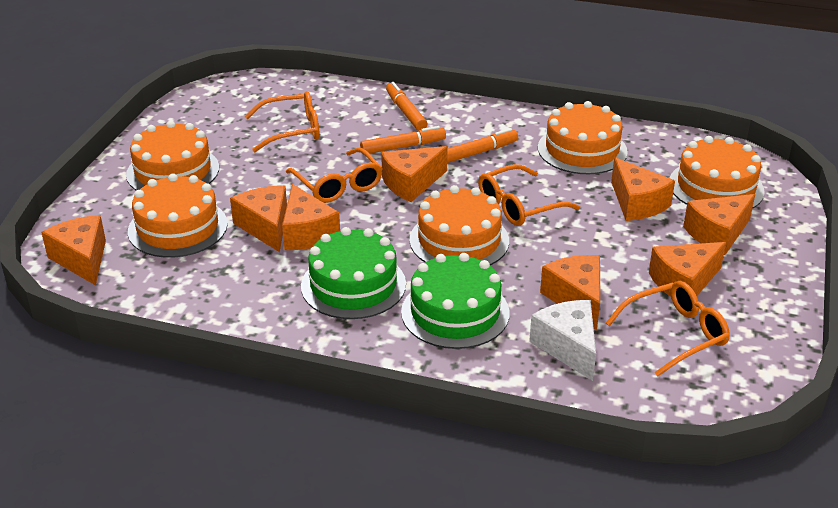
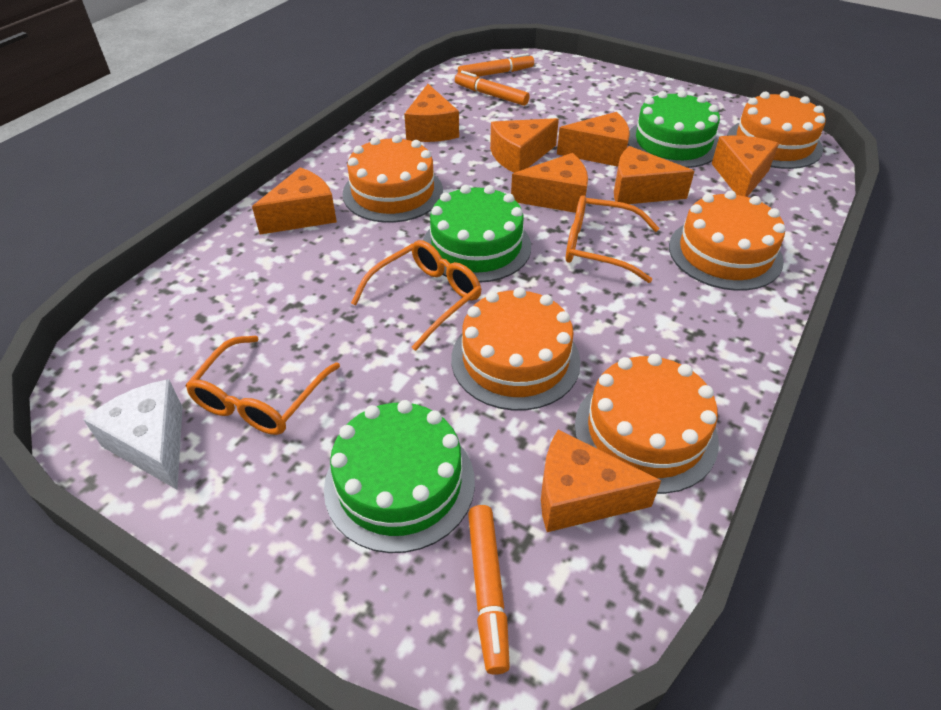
green cake: 2 -> 3
orange glasses: 4 -> 3

